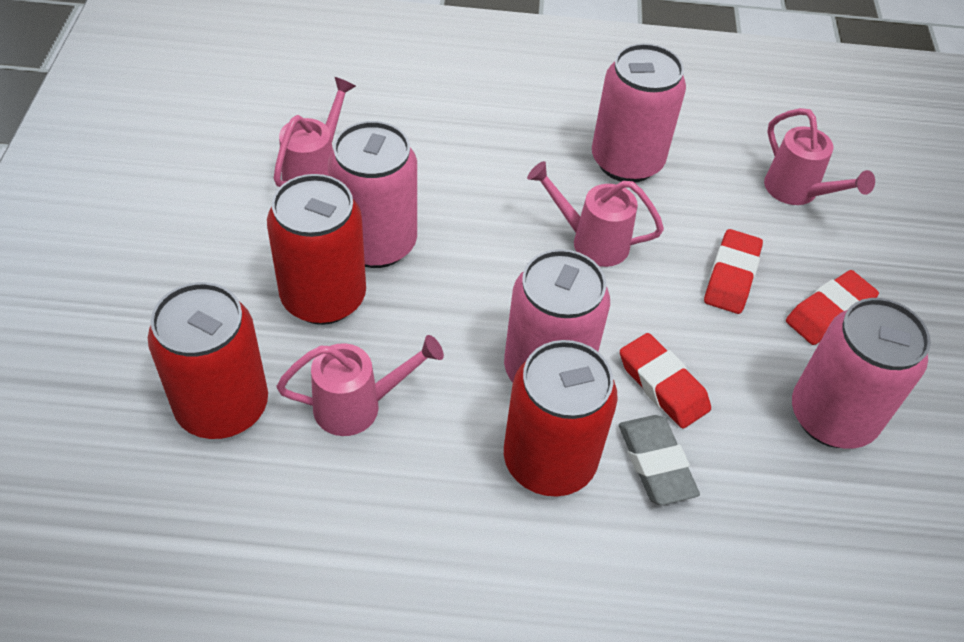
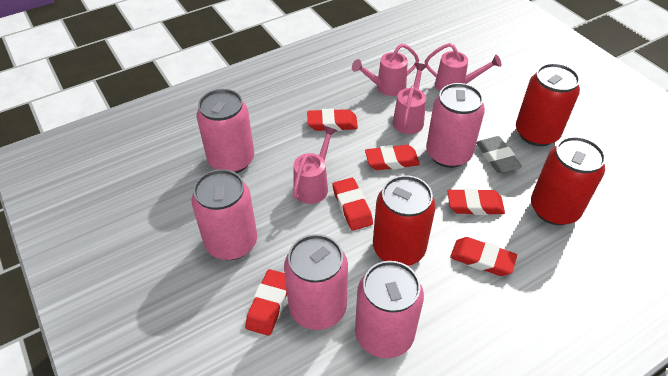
pink can: 4 -> 5
red eraser: 3 -> 6

